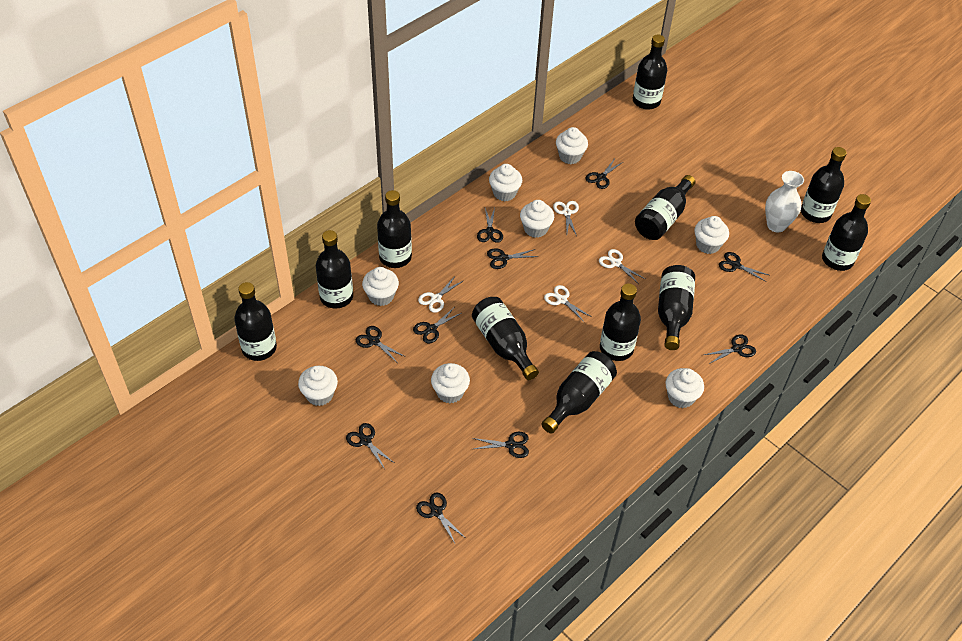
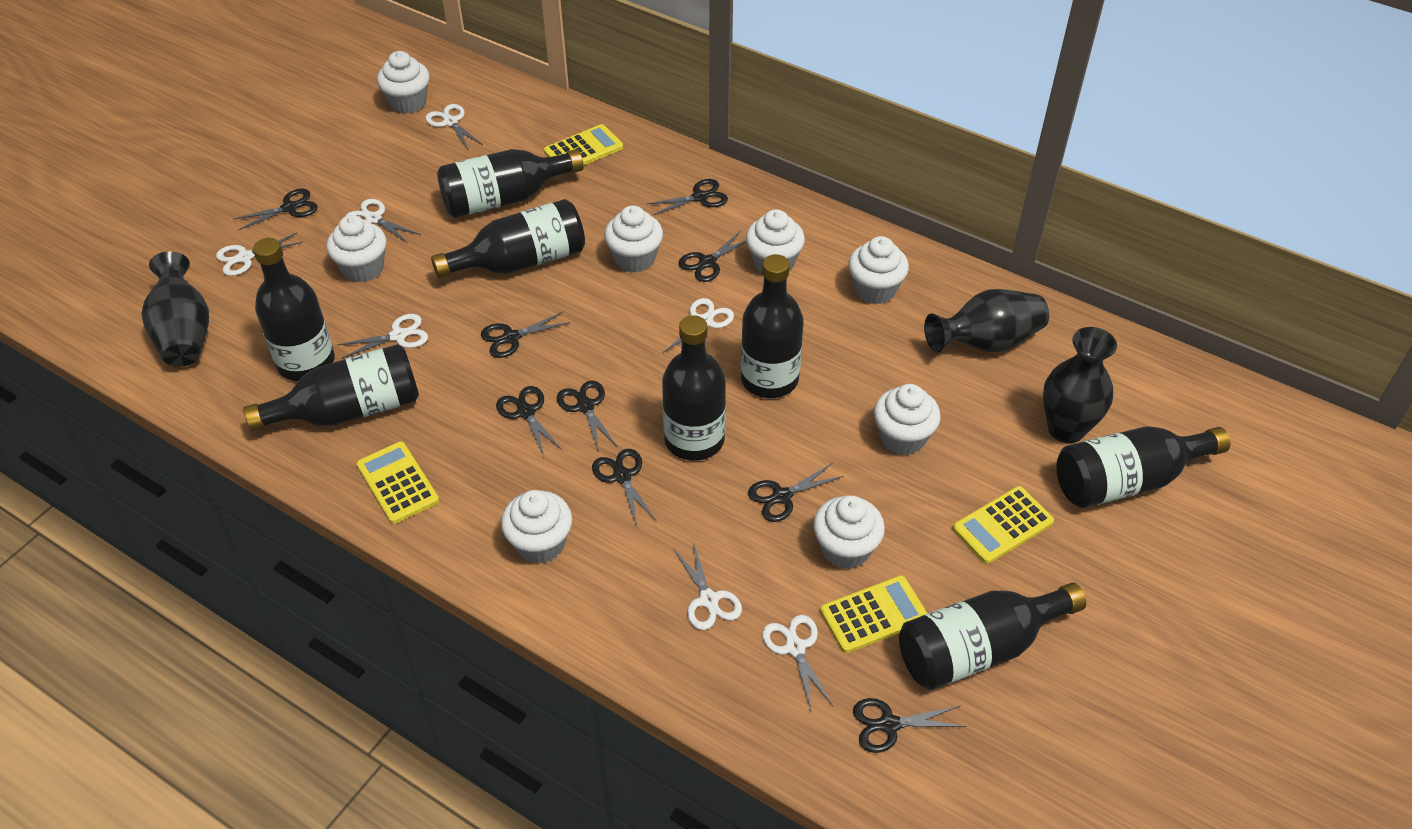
black bottle: 11 -> 8
black scissors: 10 -> 9
black vase: 0 -> 3
white scissors: 4 -> 7
white vase: 1 -> 0
yellow calculator: 0 -> 4

